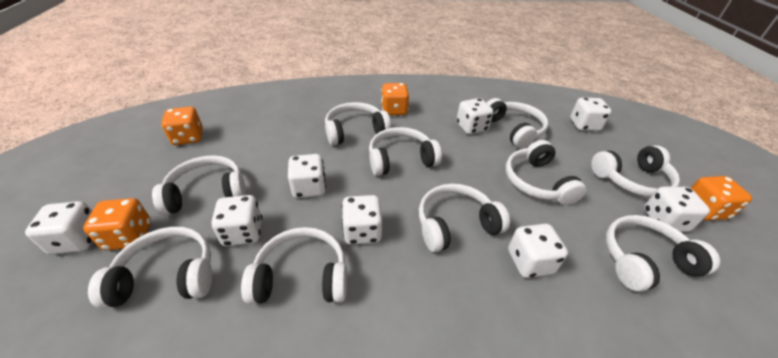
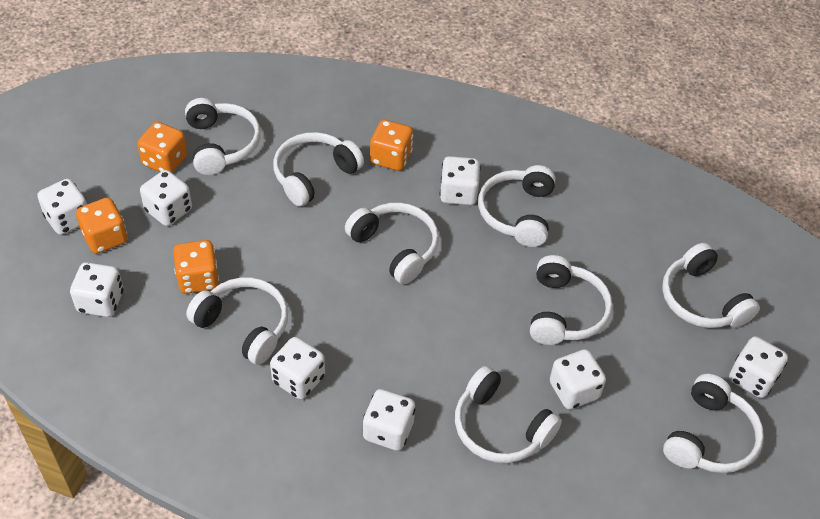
white headphones: 10 -> 9

